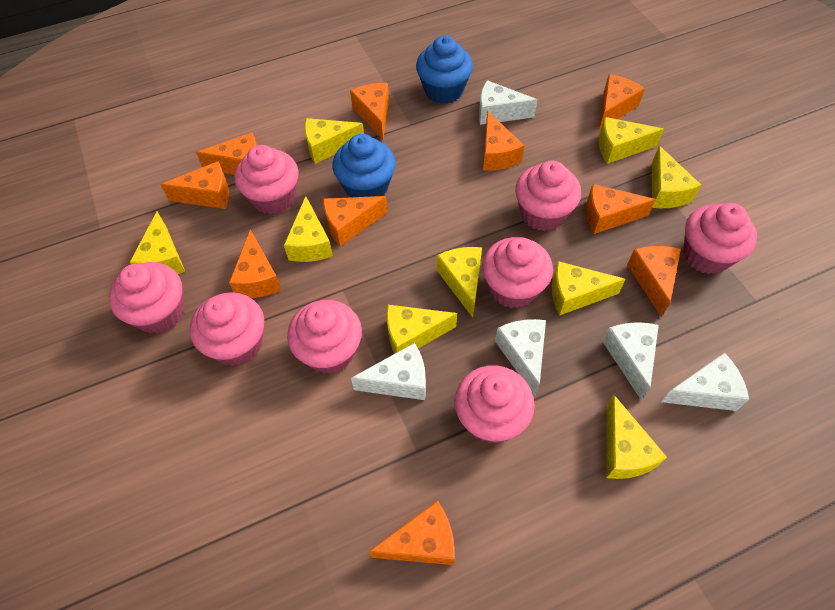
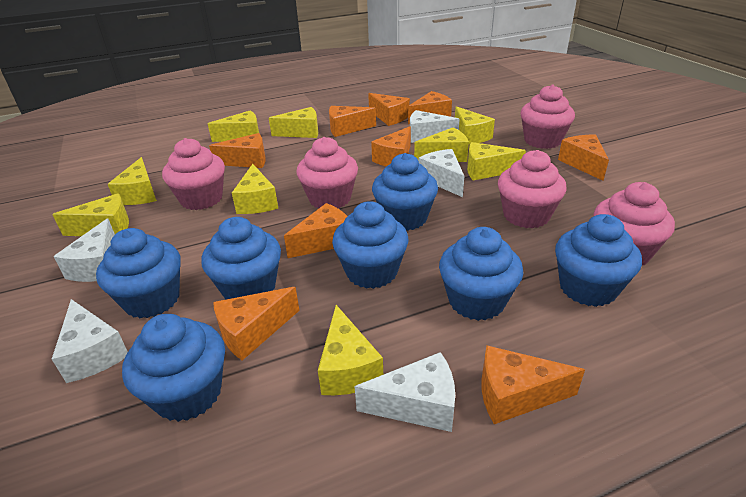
blue cupcake: 2 -> 7
orange cheese: 10 -> 9
pink cupcake: 8 -> 5

